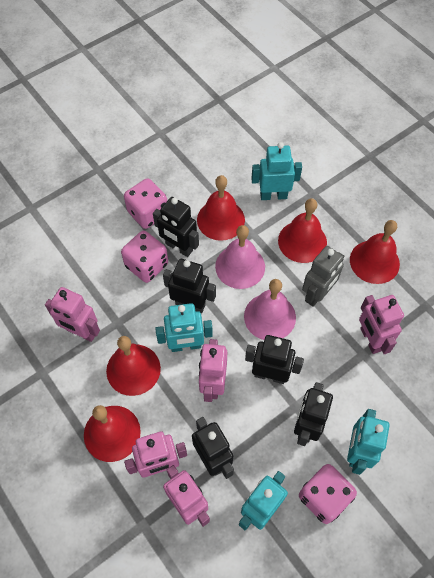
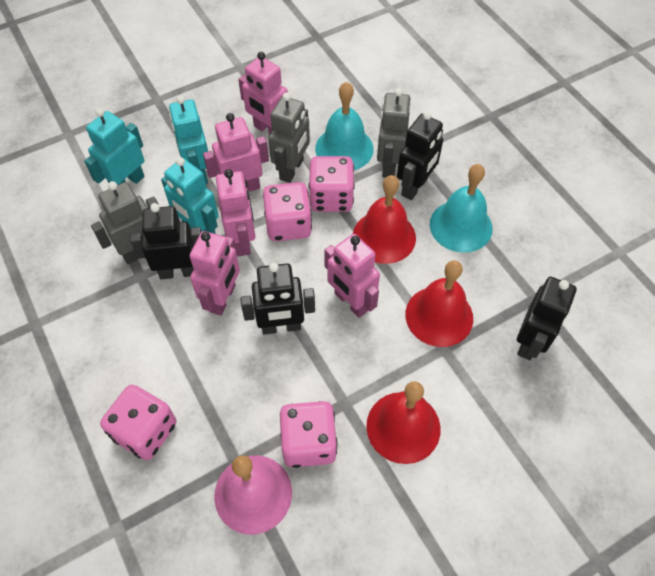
black robot: 5 -> 4
grey robot: 1 -> 3
pink bell: 2 -> 1
pink dice: 3 -> 4
red bell: 5 -> 3
turquoise bell: 0 -> 2
turquoise robot: 4 -> 3

